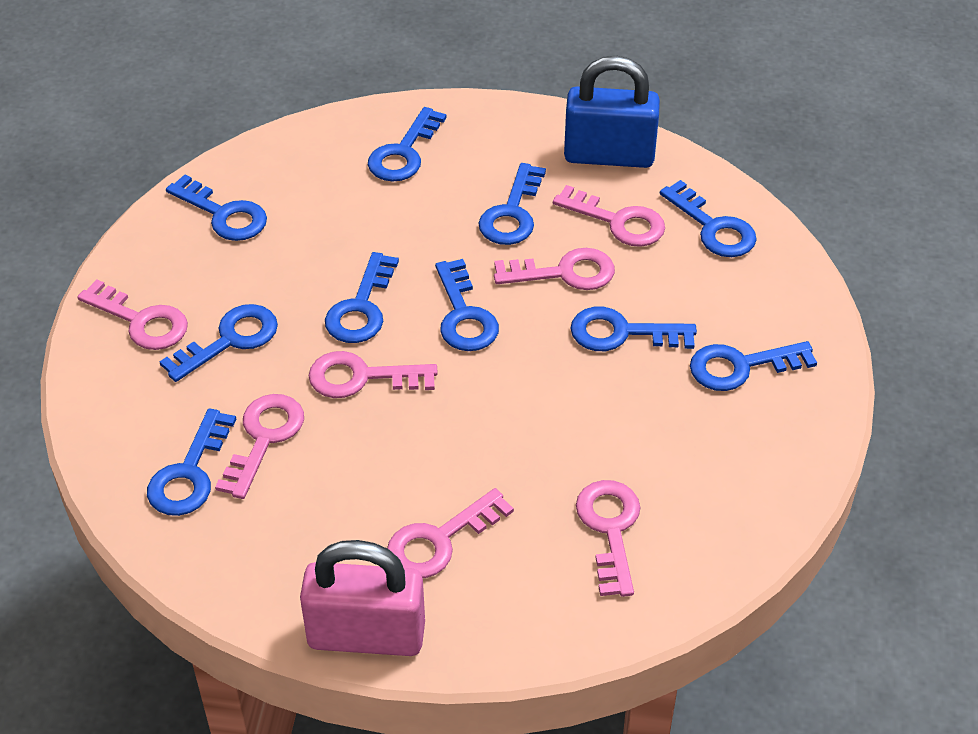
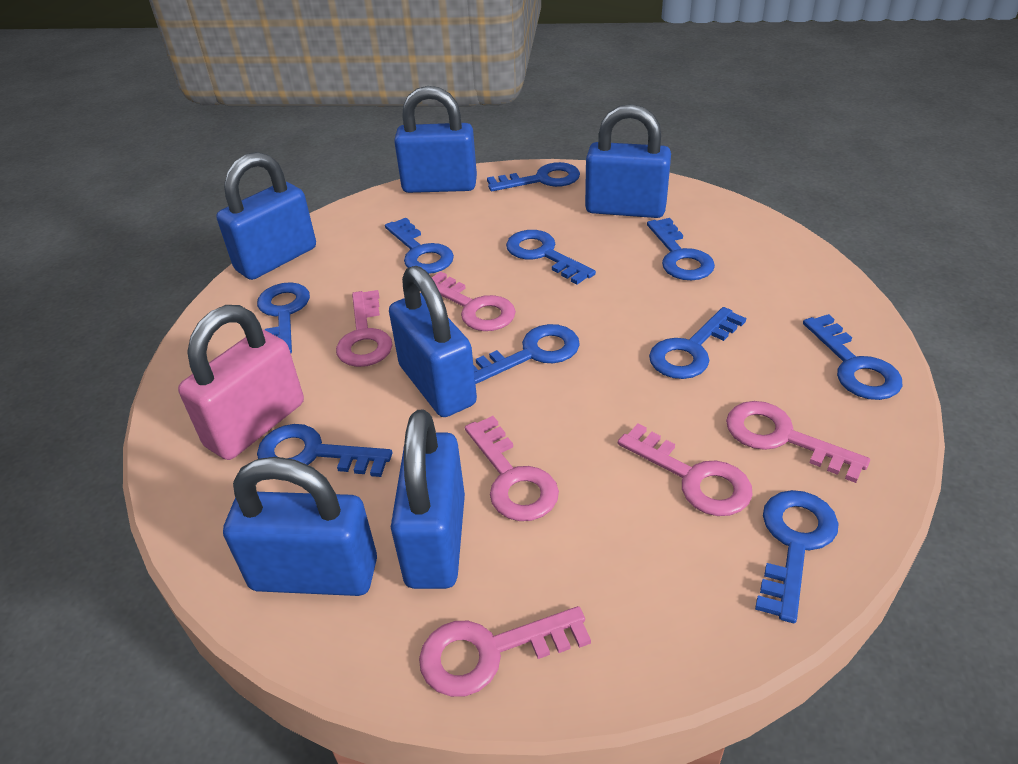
blue padlock: 1 -> 6
pink key: 7 -> 6

